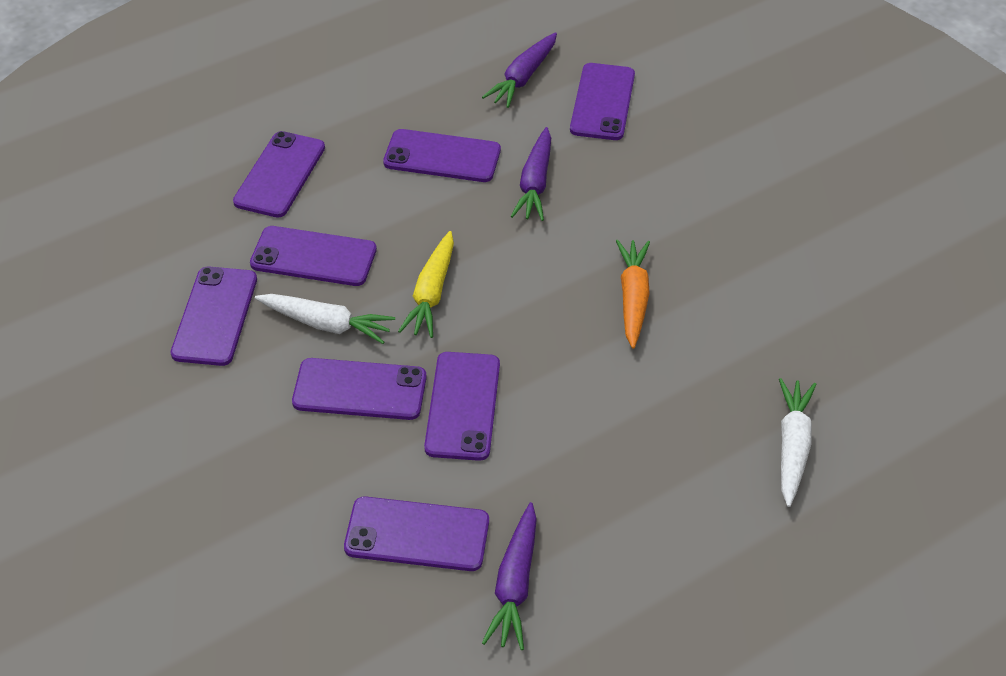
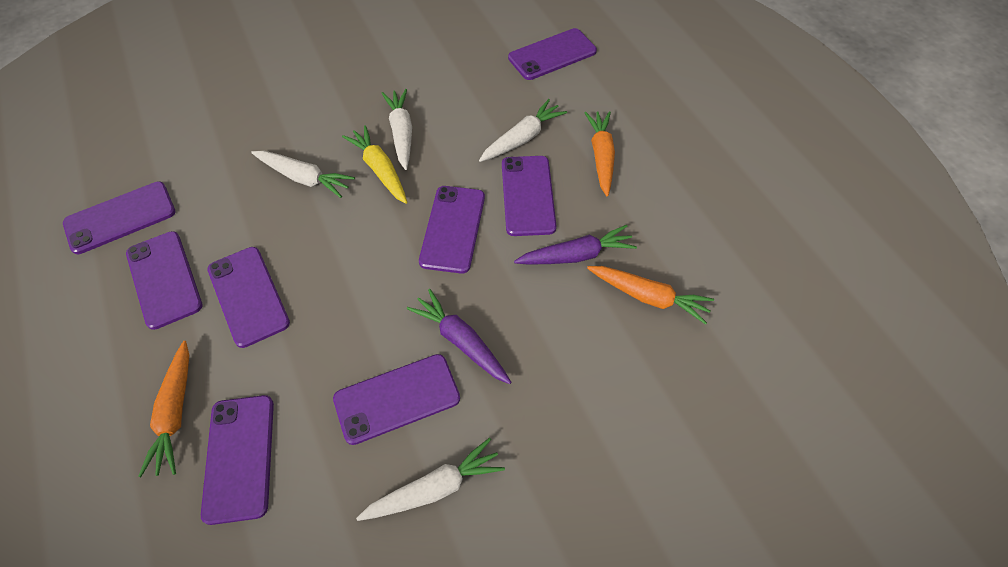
orange carrot: 1 -> 3
purple carrot: 3 -> 2
white carrot: 2 -> 4

